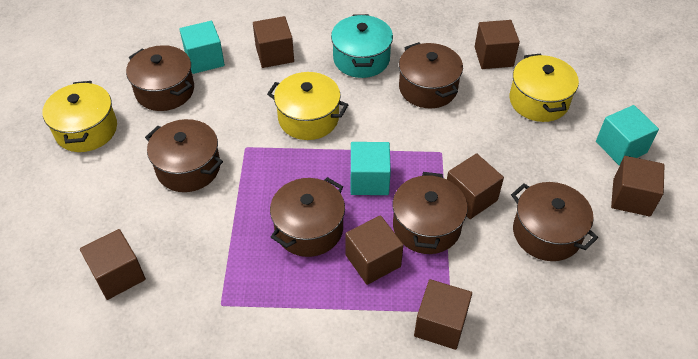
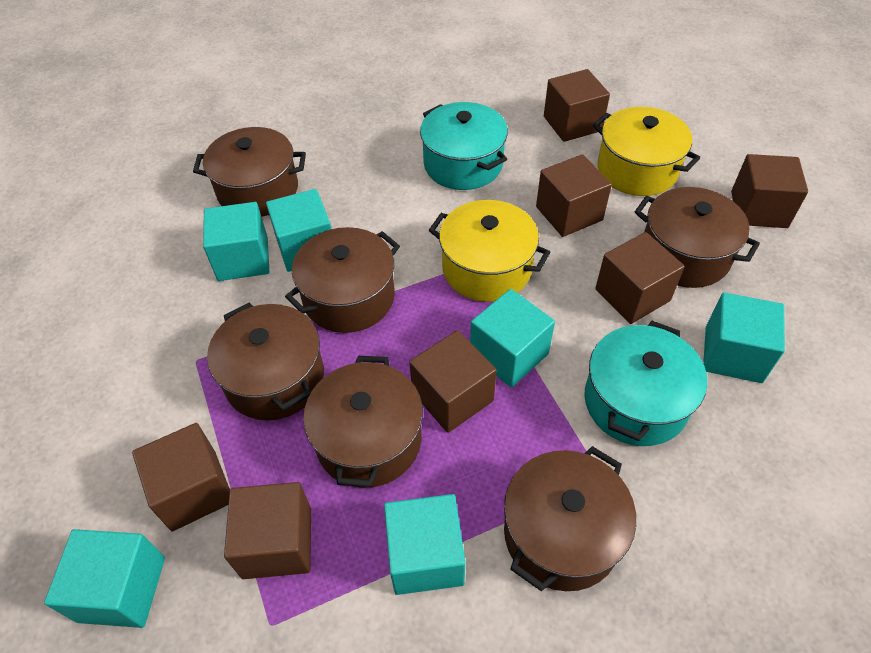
turquoise cube: 3 -> 6
turquoise pot: 1 -> 2
yellow pot: 3 -> 2

